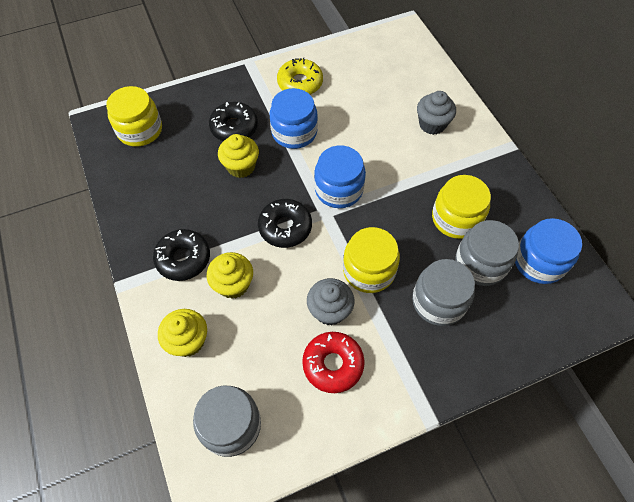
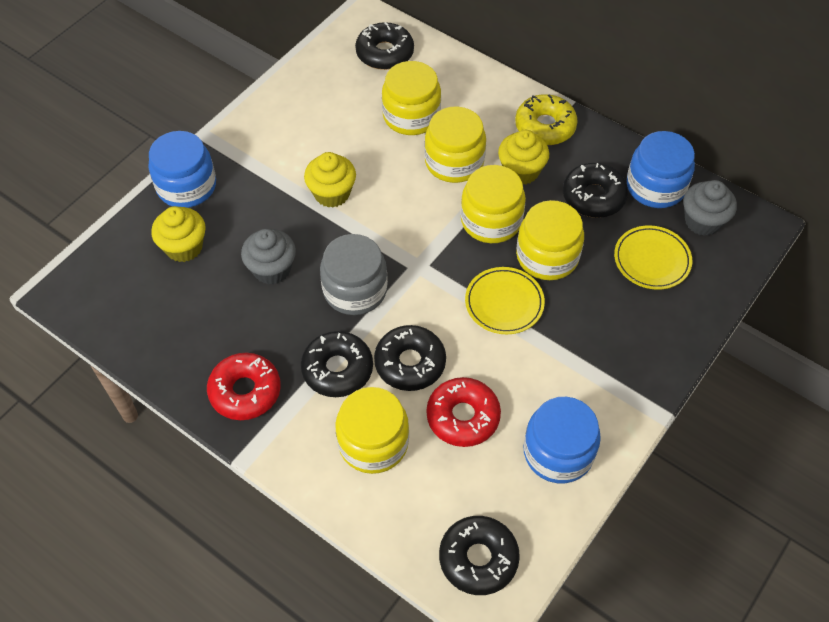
black donut: 3 -> 5
grey jar: 3 -> 1
red donut: 1 -> 2
yellow jar: 3 -> 5
yellow plate: 0 -> 2

